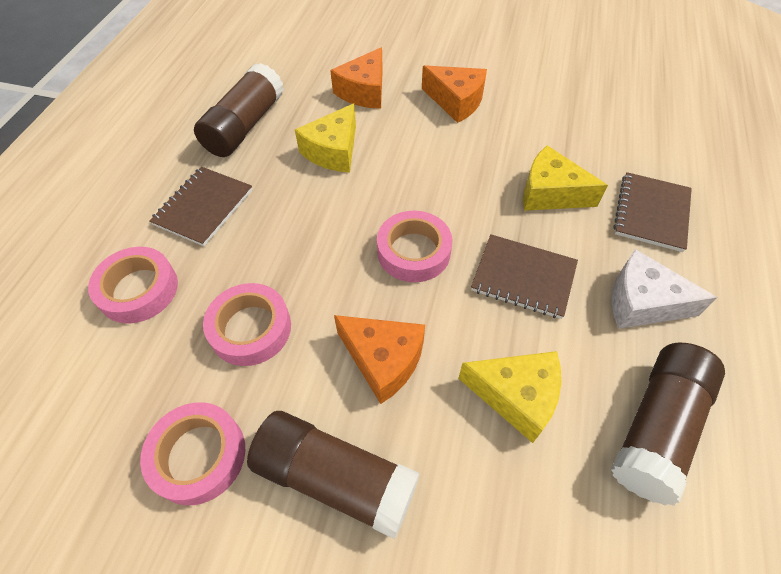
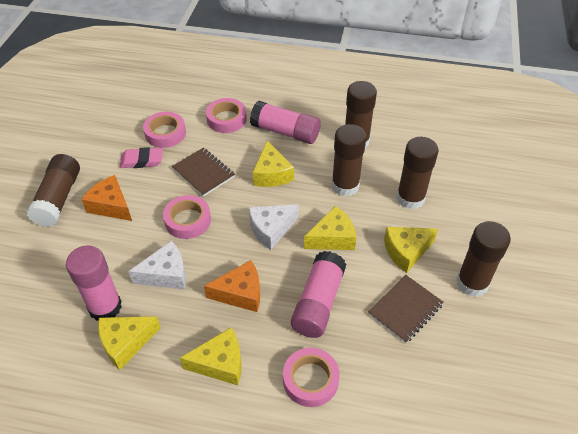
brown glue stick: 3 -> 5
brown notebook: 3 -> 2
orange cheese: 3 -> 2
pink eraser: 0 -> 1
pink glue stick: 0 -> 3
white cheese: 1 -> 2
yellow cheese: 3 -> 5

